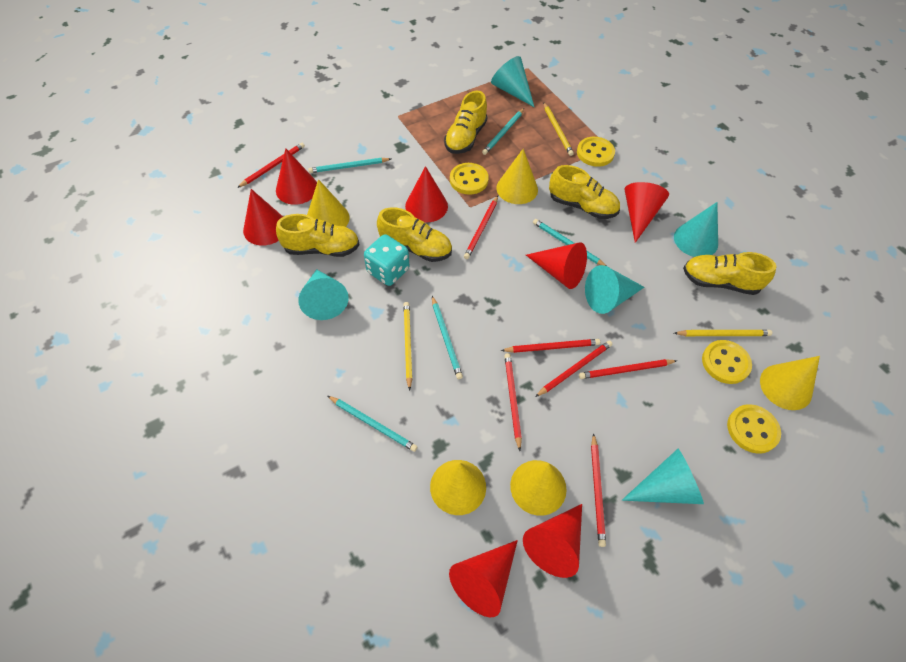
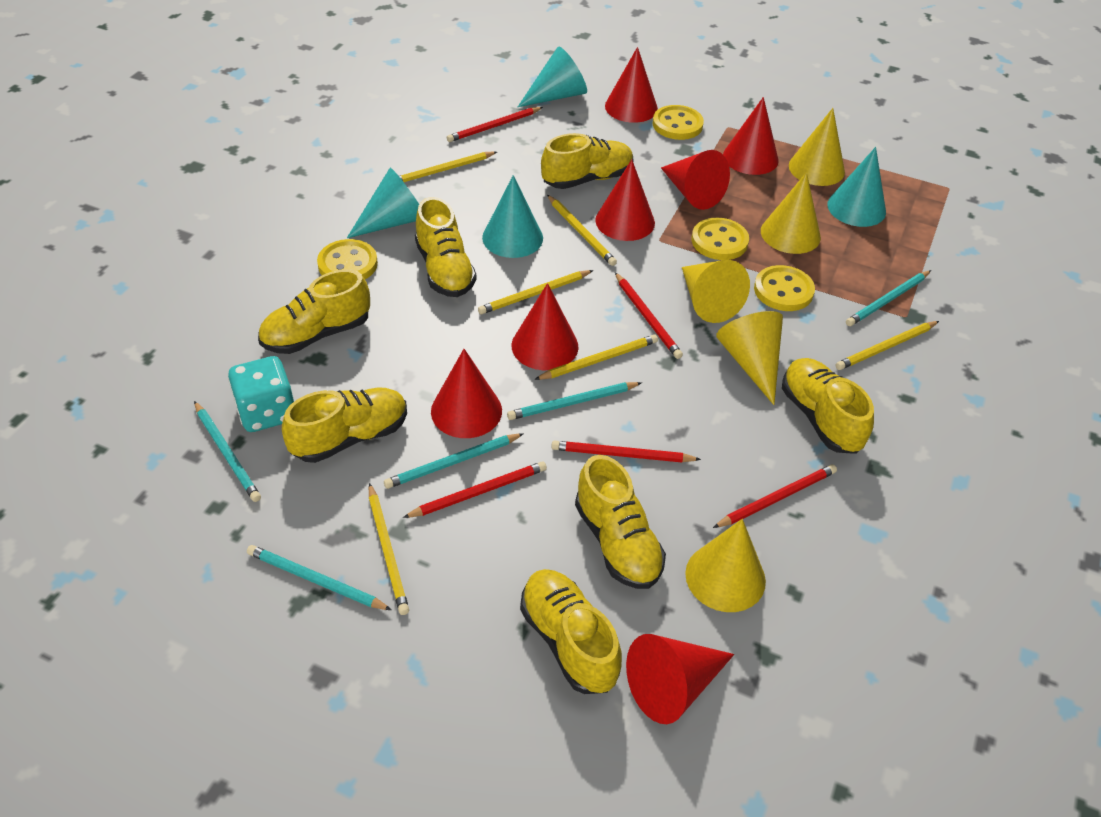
red pencil: 7 -> 5
turquoise cone: 5 -> 4
yellow pencil: 3 -> 6
yellow shoe: 5 -> 7

